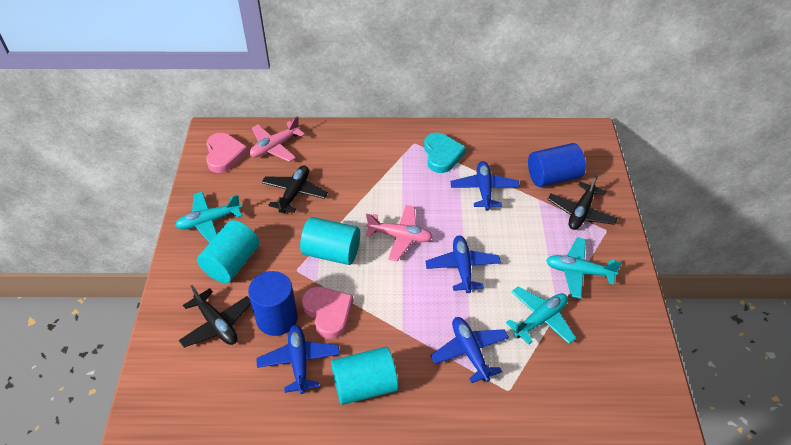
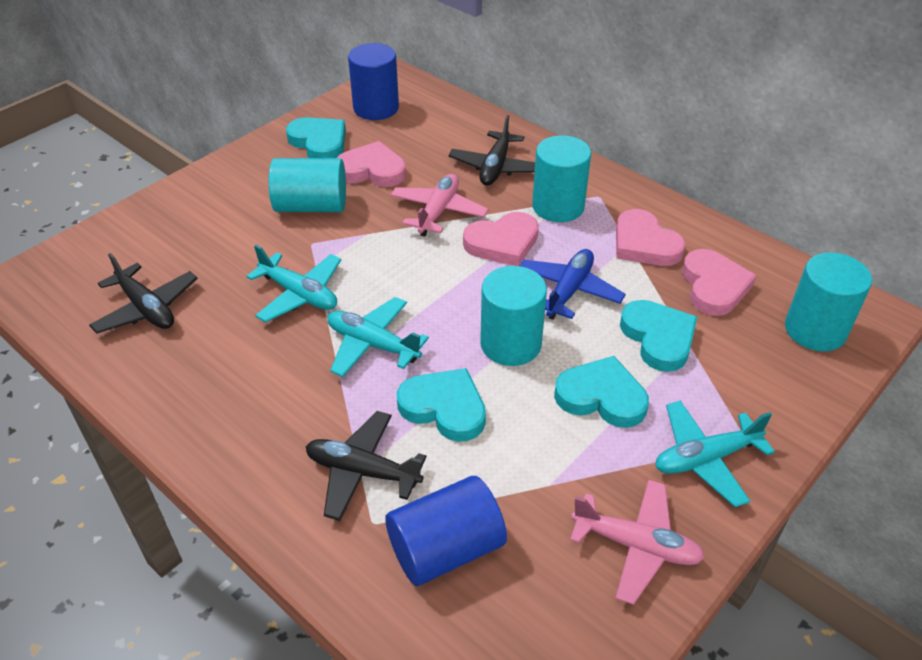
blue plane: 4 -> 1
pink heart: 2 -> 4
turquoise cylinder: 3 -> 4
turquoise heart: 1 -> 4

